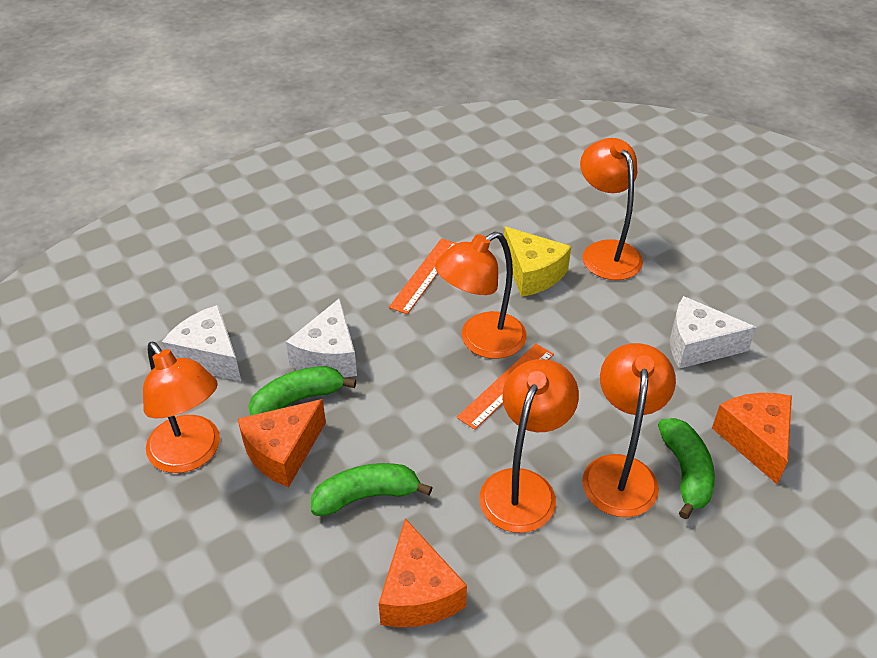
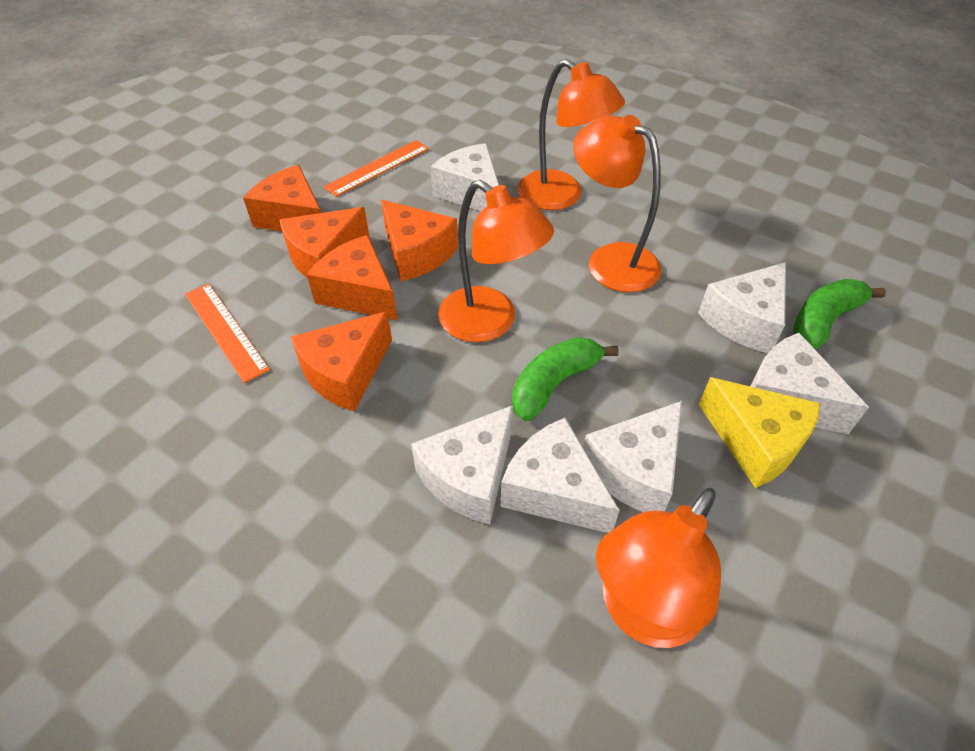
green banana: 3 -> 2
orange cheese: 3 -> 5
orange lamp: 5 -> 4
white cheese: 3 -> 6

